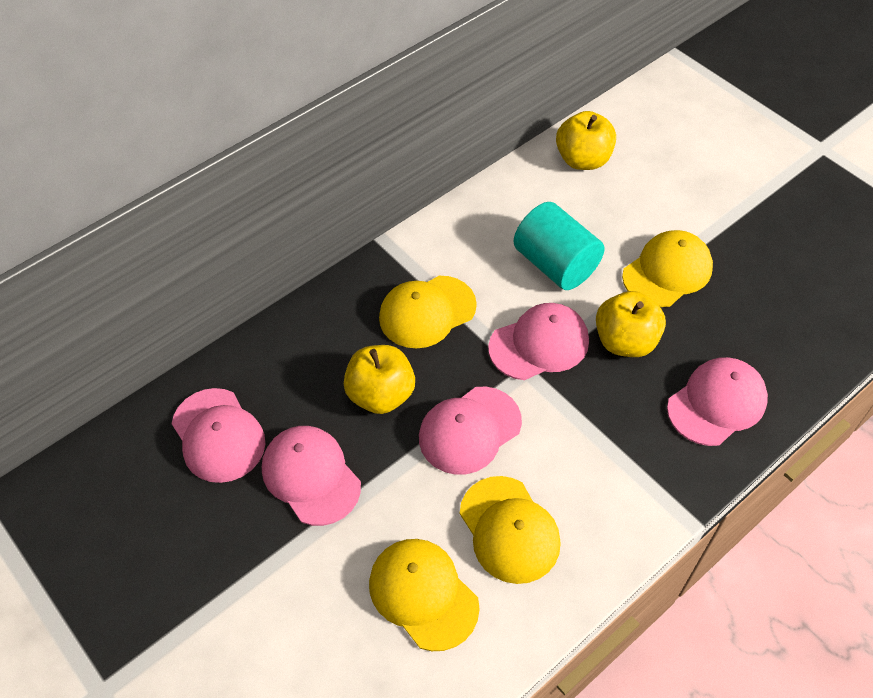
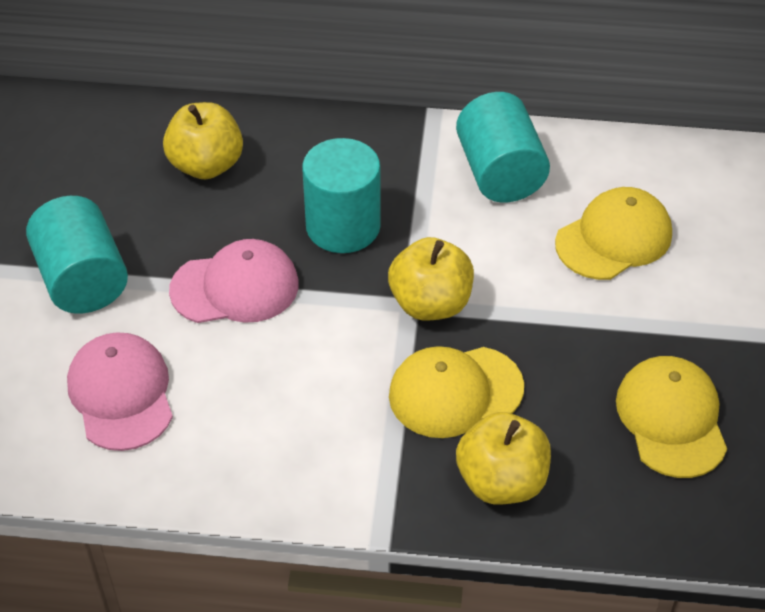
pink cap: 5 -> 2
turquoise cylinder: 1 -> 3
yellow cap: 4 -> 3

